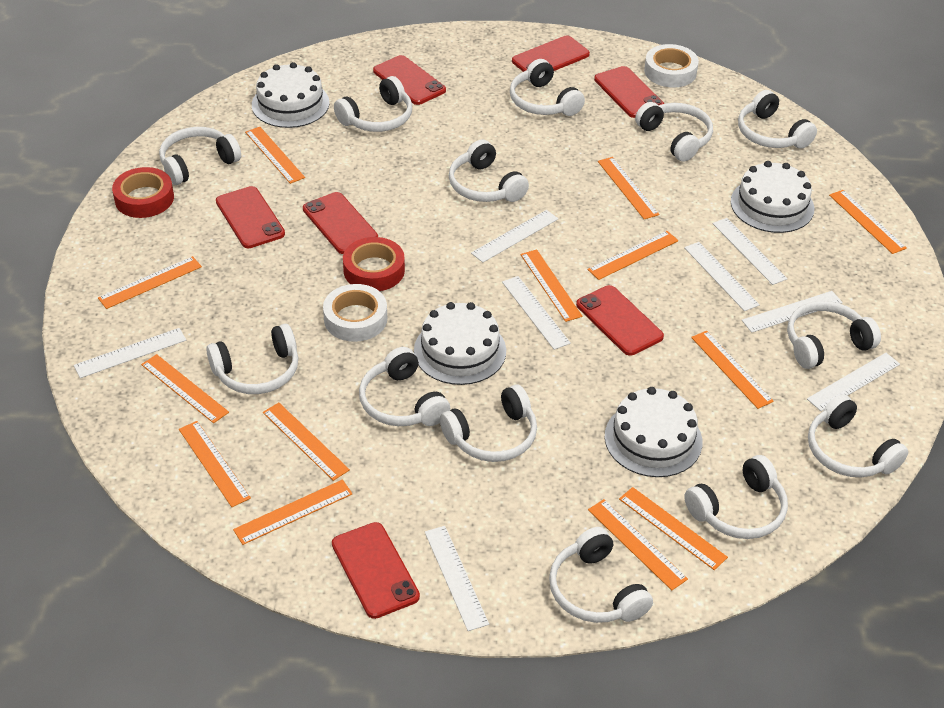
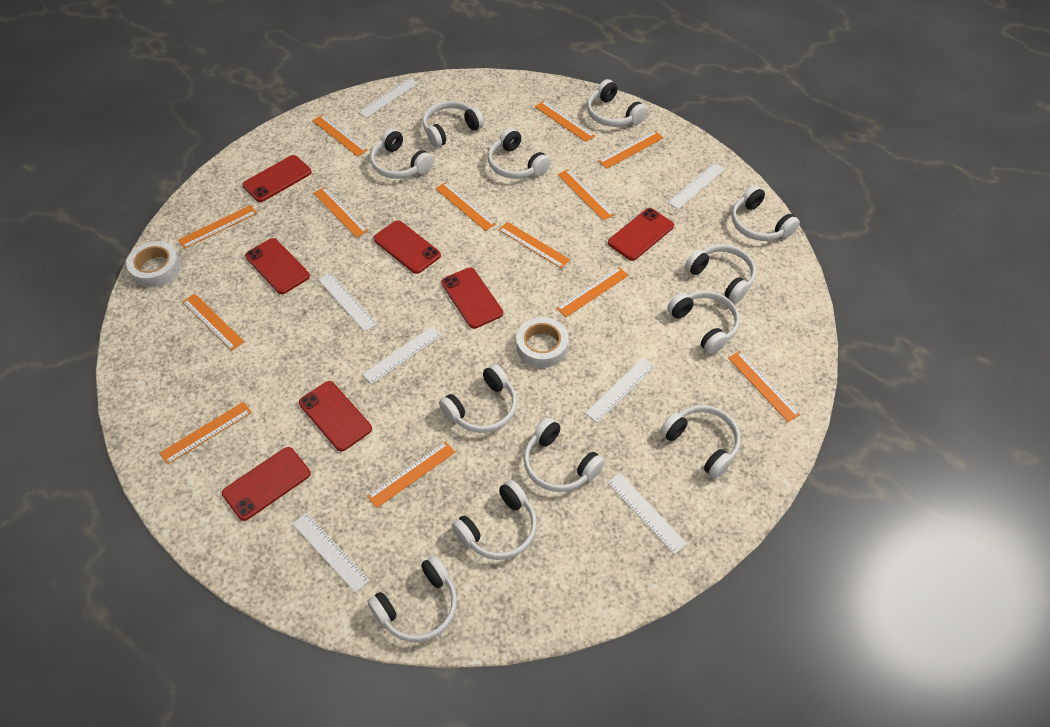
red tape: 2 -> 0
white cake: 4 -> 0
white headphones: 13 -> 12
white ruler: 8 -> 7

